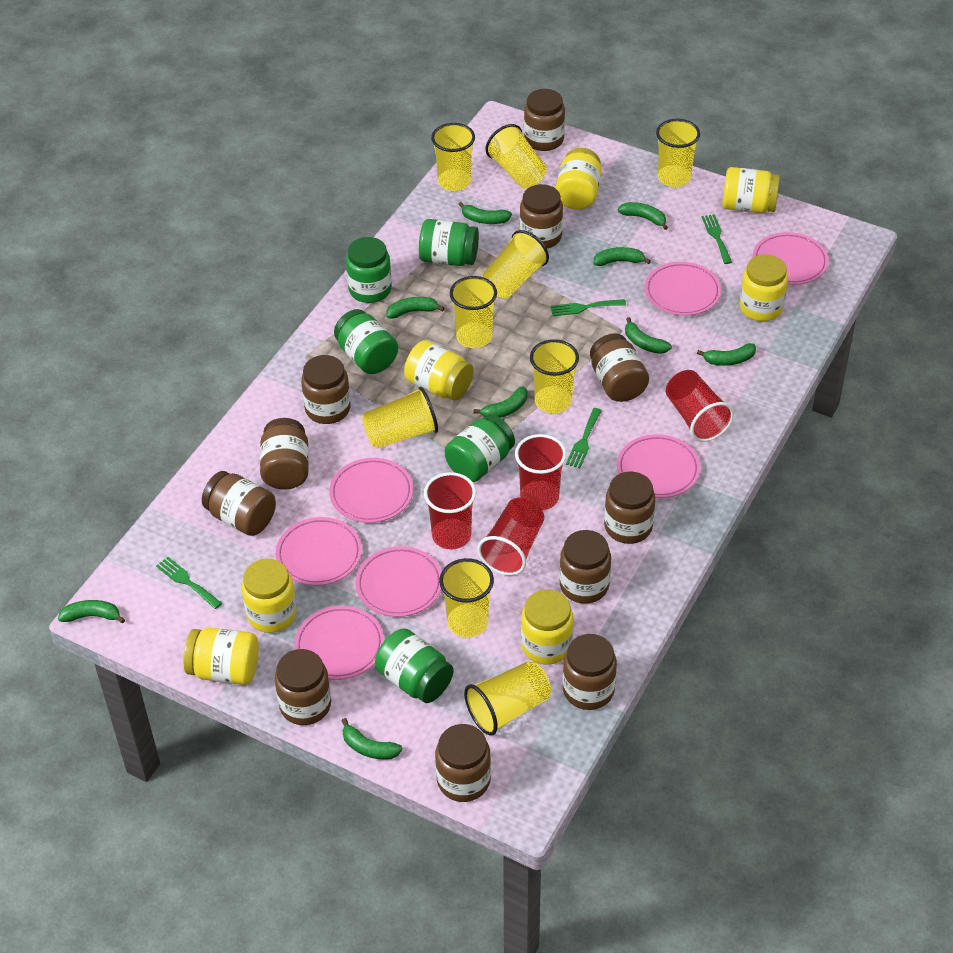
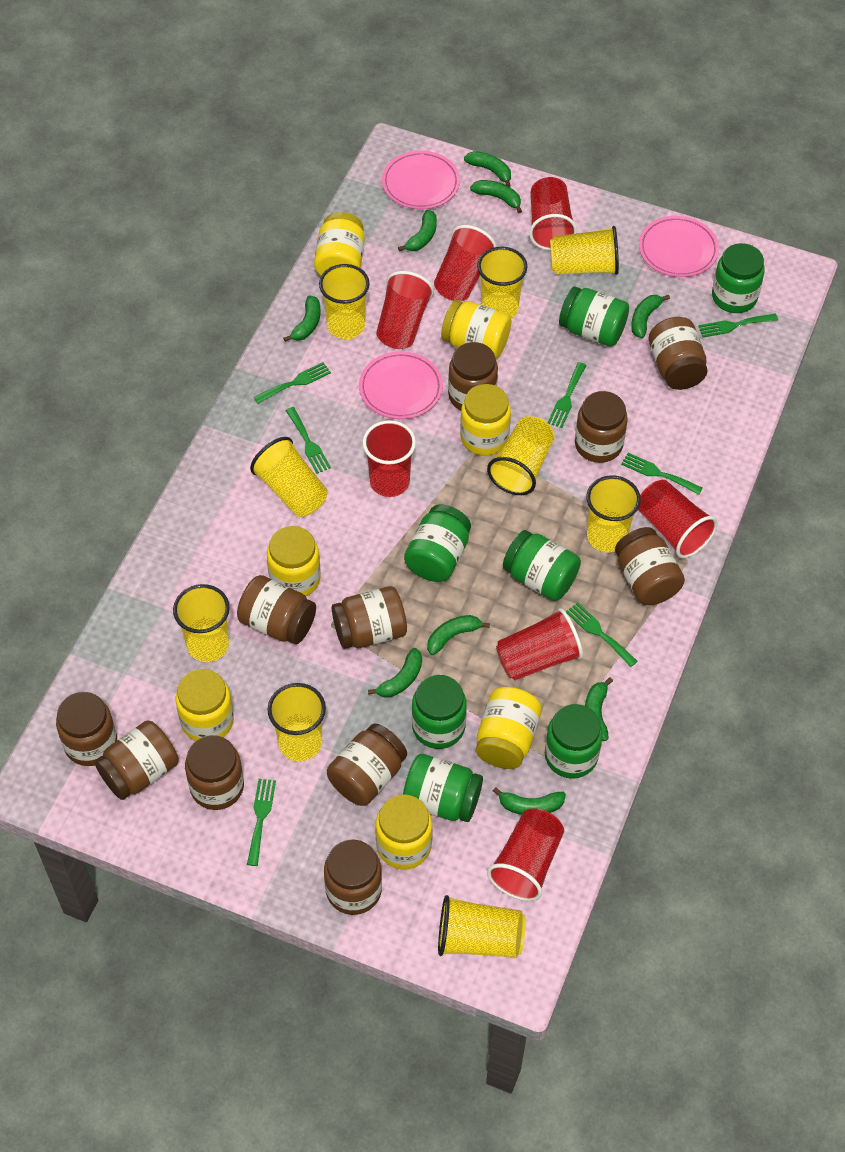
green fork: 4 -> 7
green jar: 5 -> 7
pink plate: 7 -> 3
red cup: 4 -> 7

